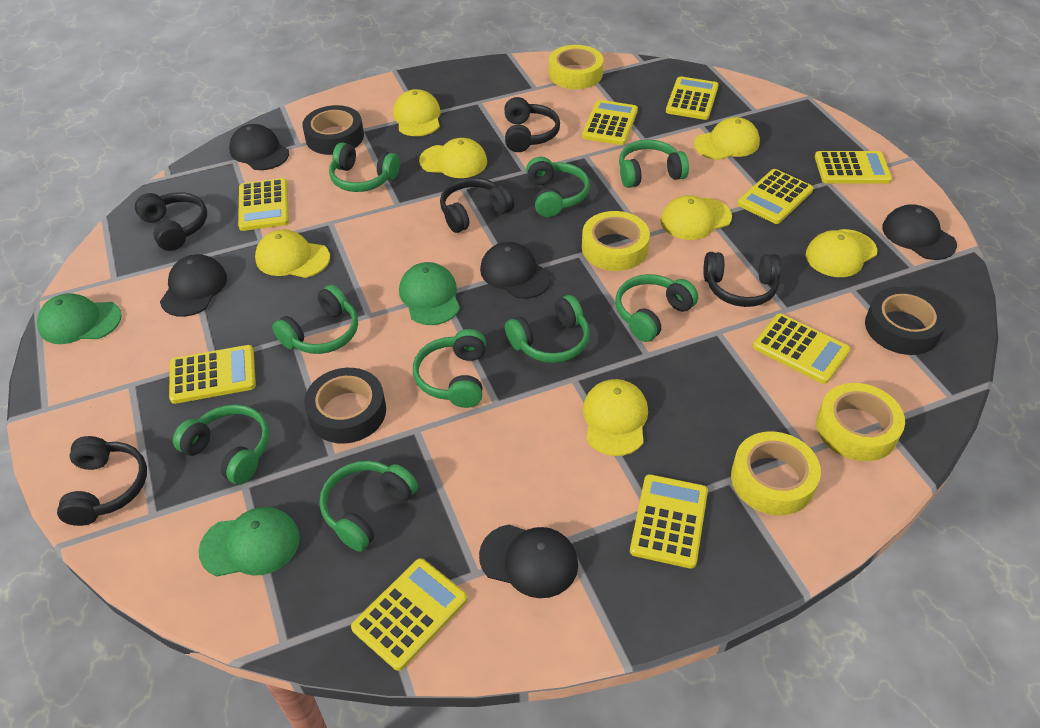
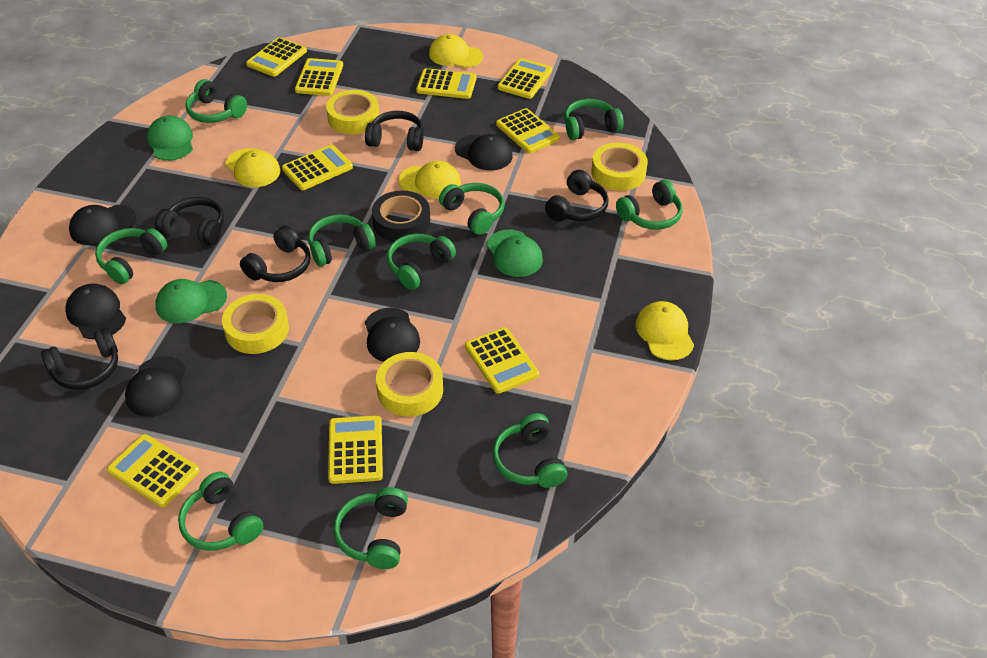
black tape: 3 -> 1
green headphones: 9 -> 10
yellow cap: 7 -> 4

